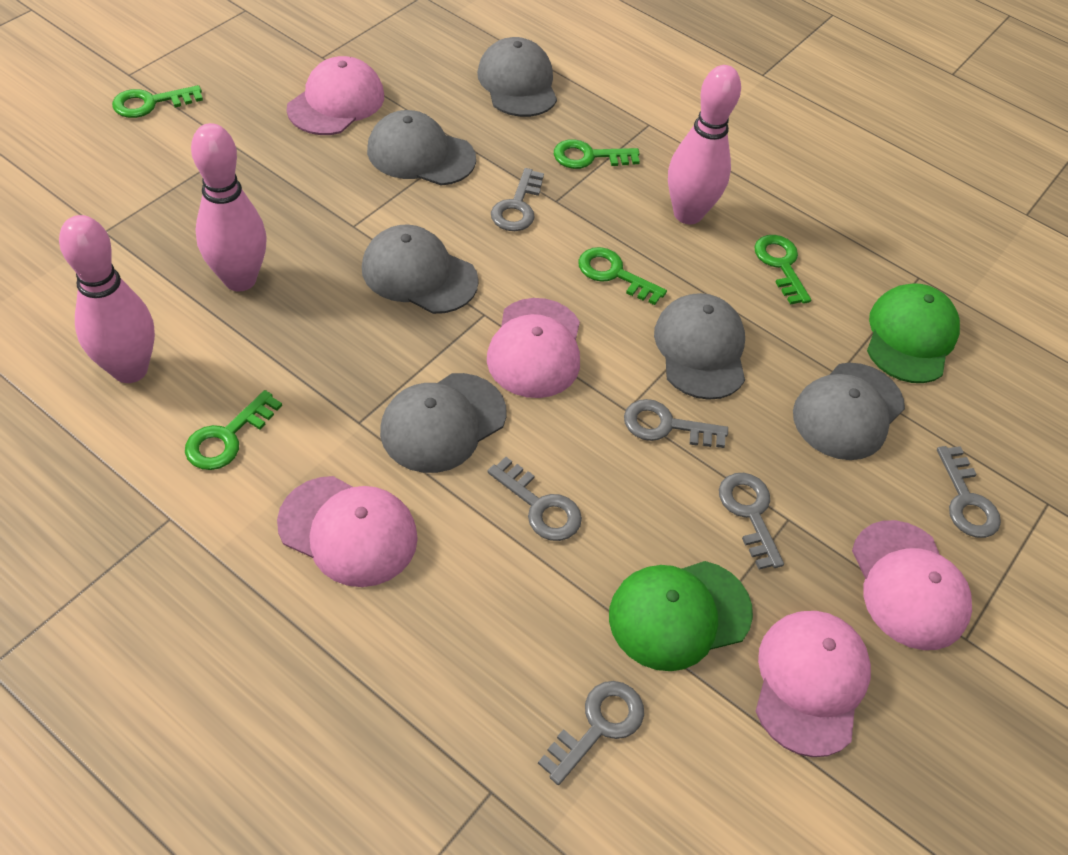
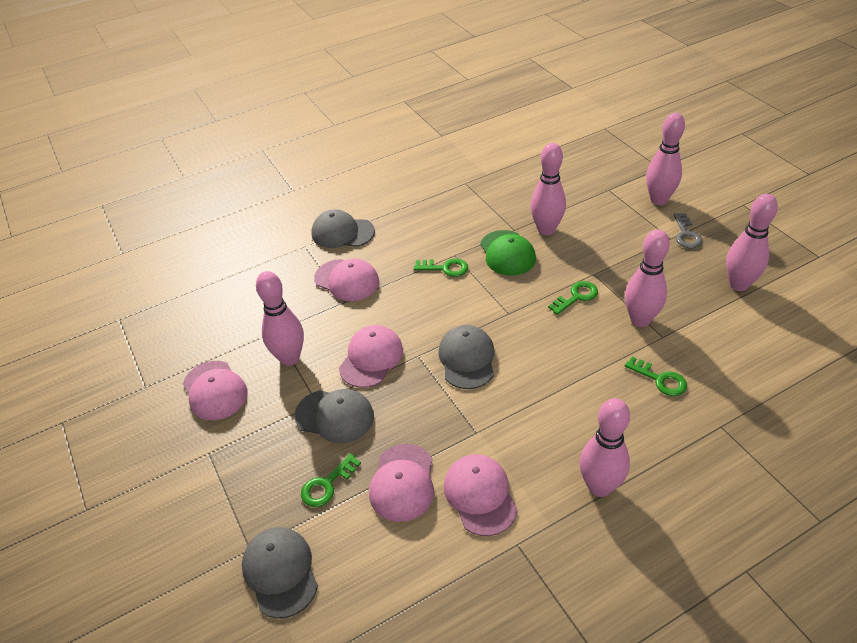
green cap: 2 -> 1
green key: 5 -> 4
grey cap: 6 -> 4
grey key: 6 -> 1
pink bowling pin: 3 -> 6

